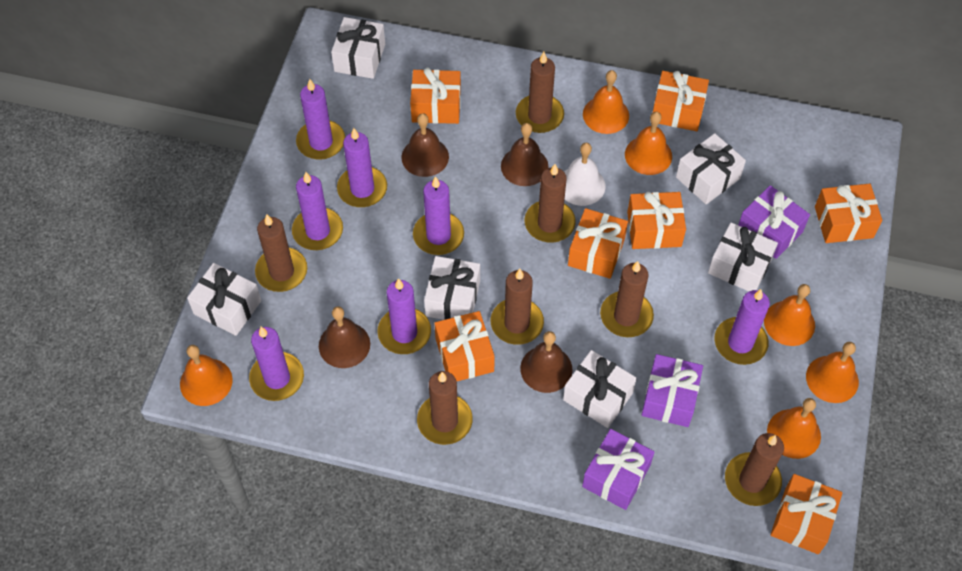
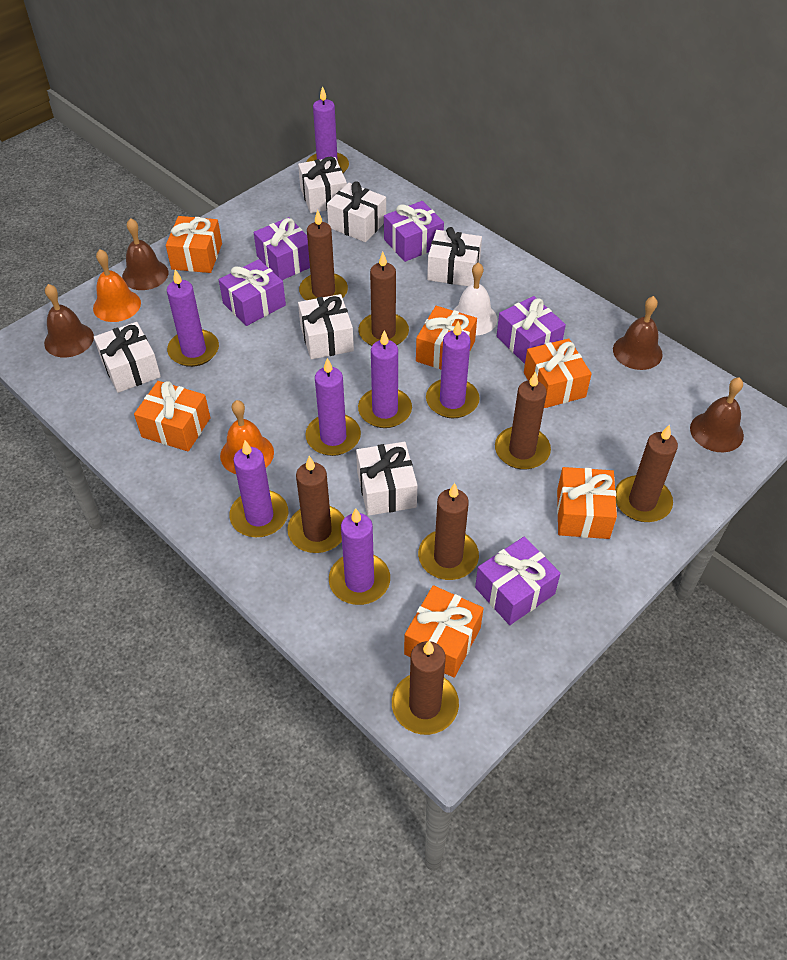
orange bell: 6 -> 2
orange gift: 7 -> 6
purple gift: 3 -> 5

